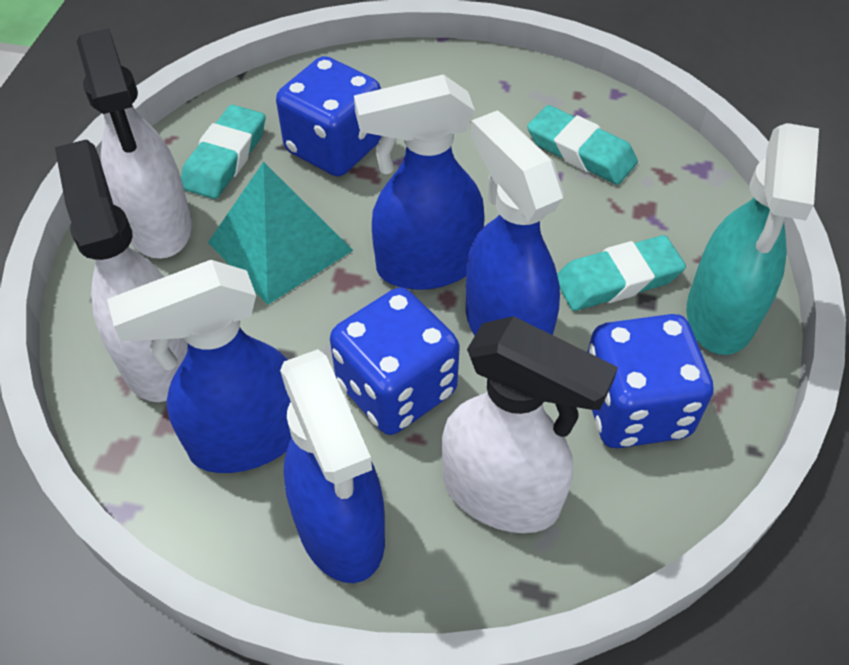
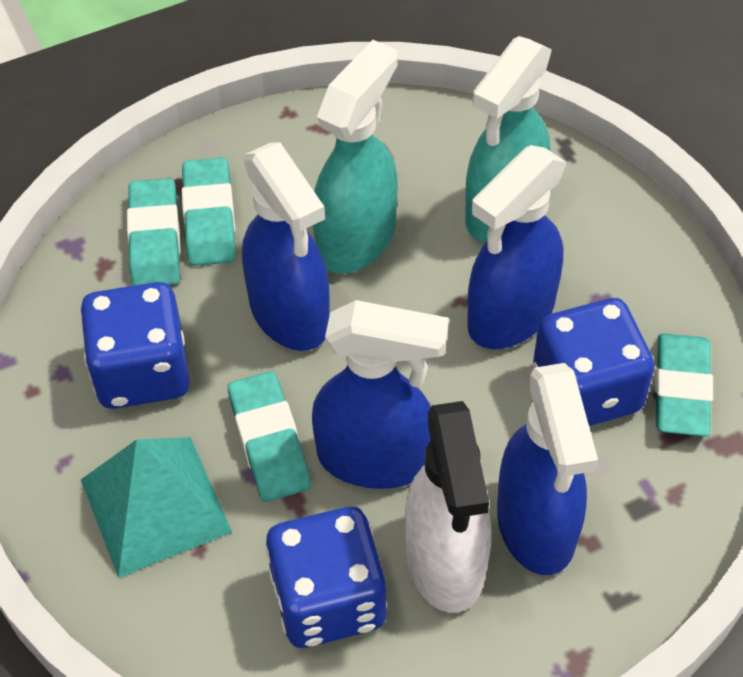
turquoise eraser: 3 -> 4
turquoise spray bottle: 1 -> 2
white spray bottle: 3 -> 1

